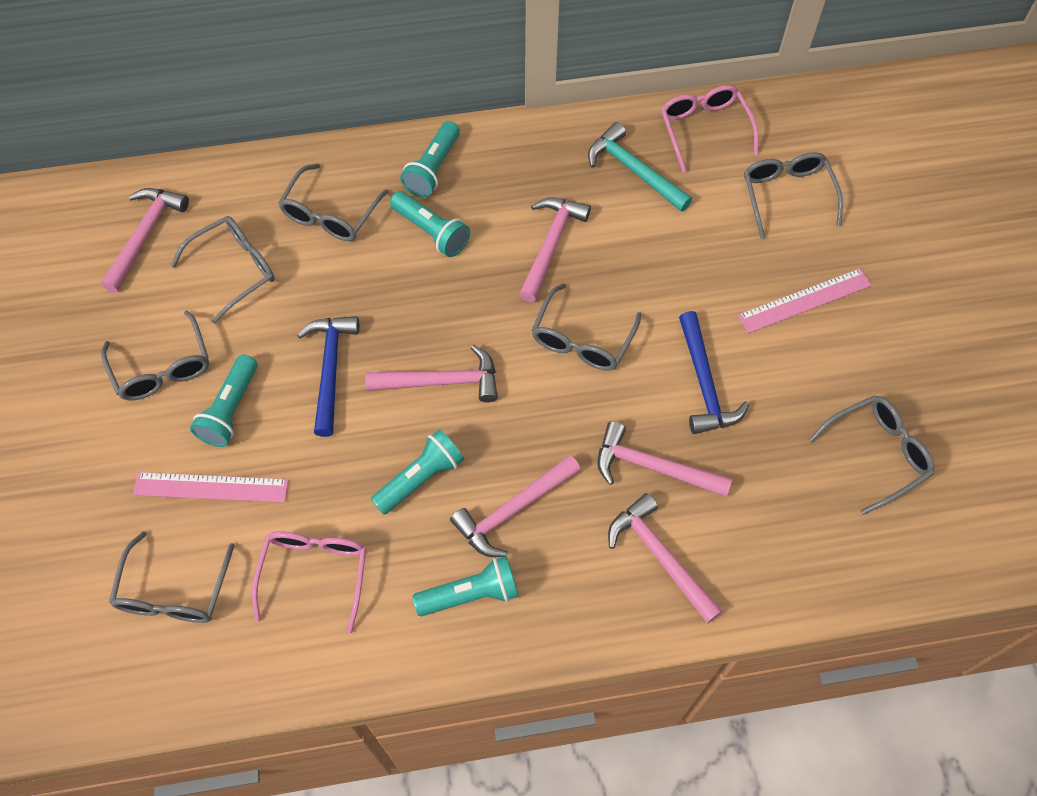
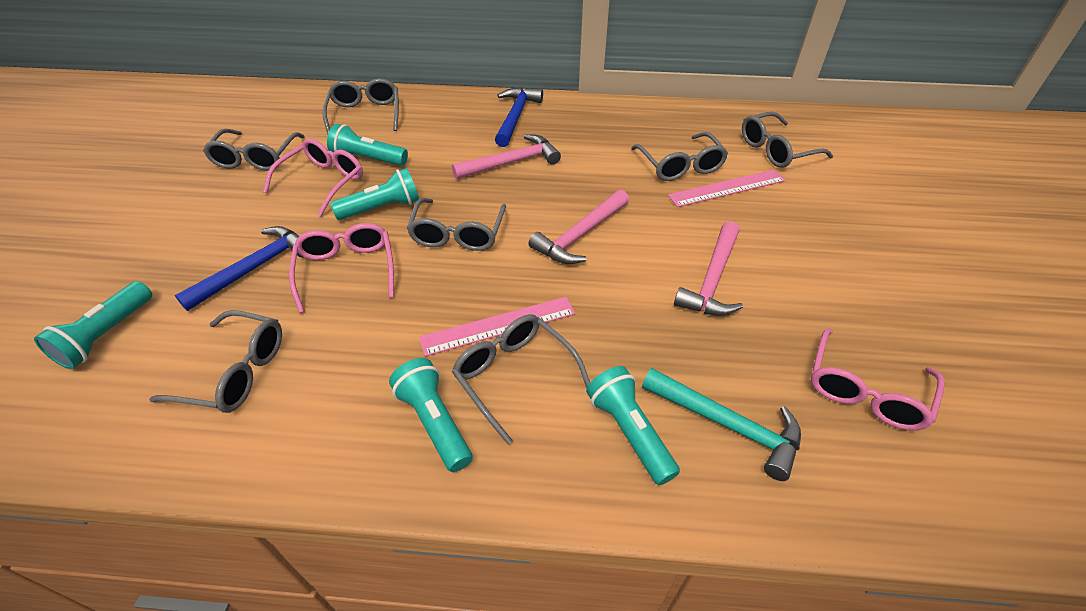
pink glasses: 2 -> 3
pink hammer: 6 -> 3

